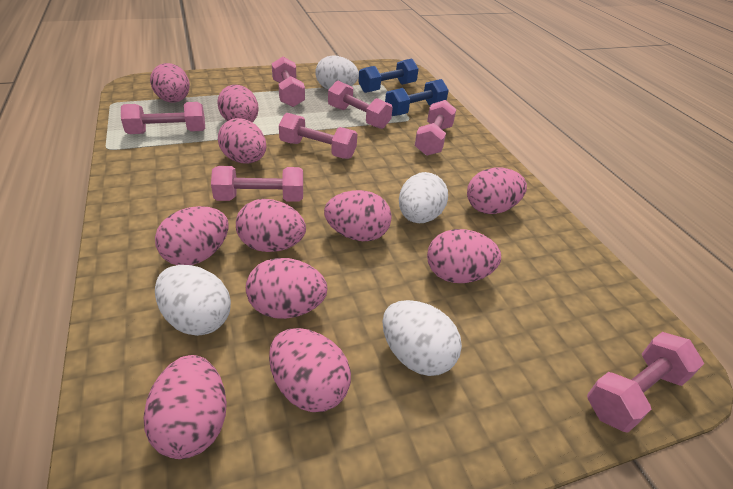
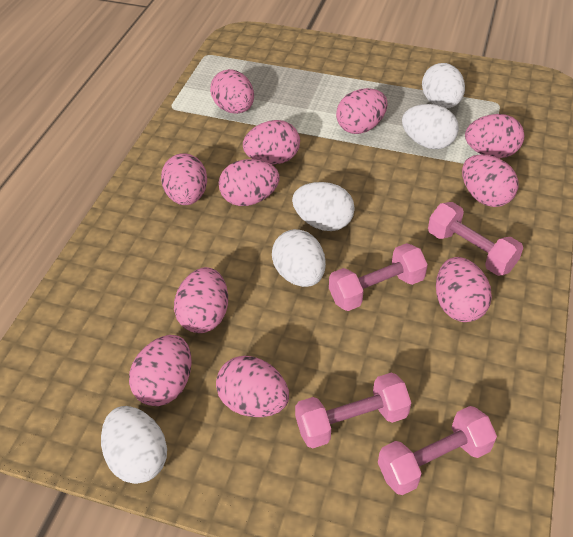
blue dumbbell: 2 -> 0
pink dumbbell: 7 -> 4
white egg: 4 -> 5

